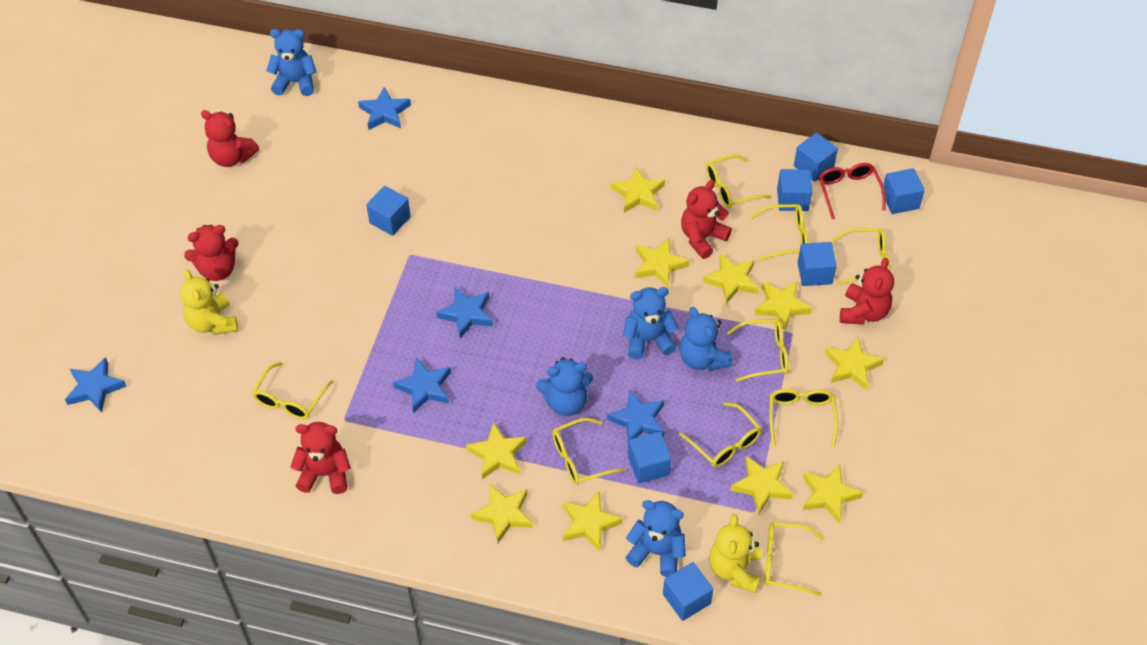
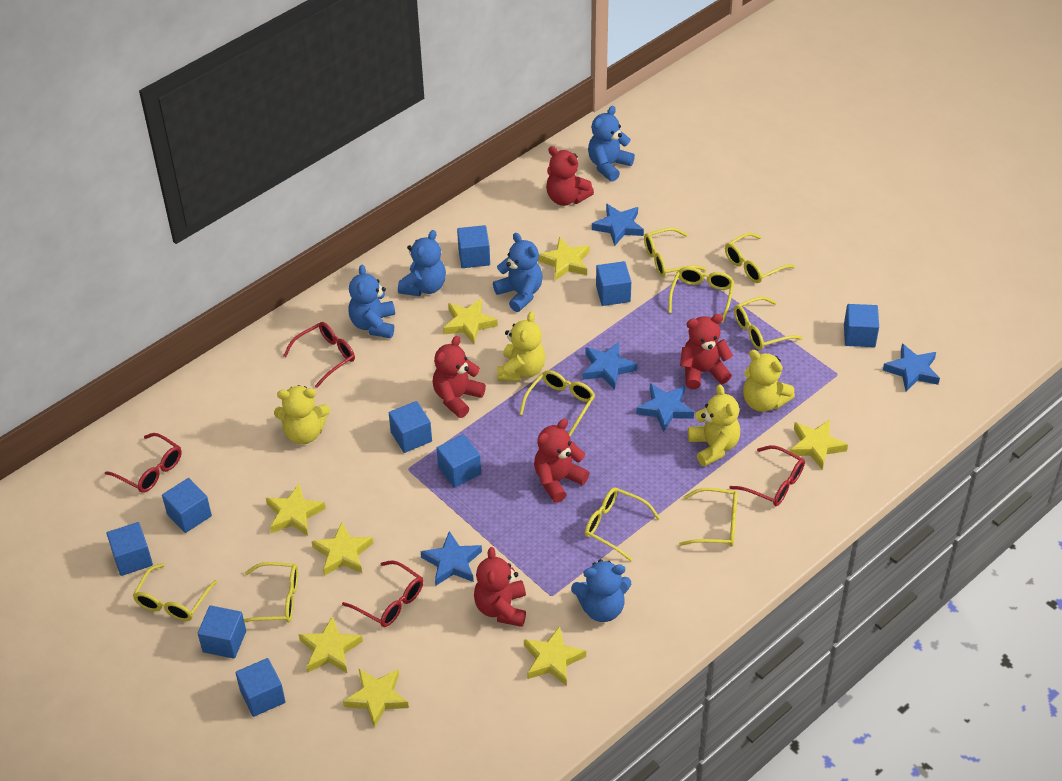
blue cube: 7 -> 9
red glasses: 1 -> 4
yellow star: 10 -> 8
yellow teddy bear: 2 -> 4

